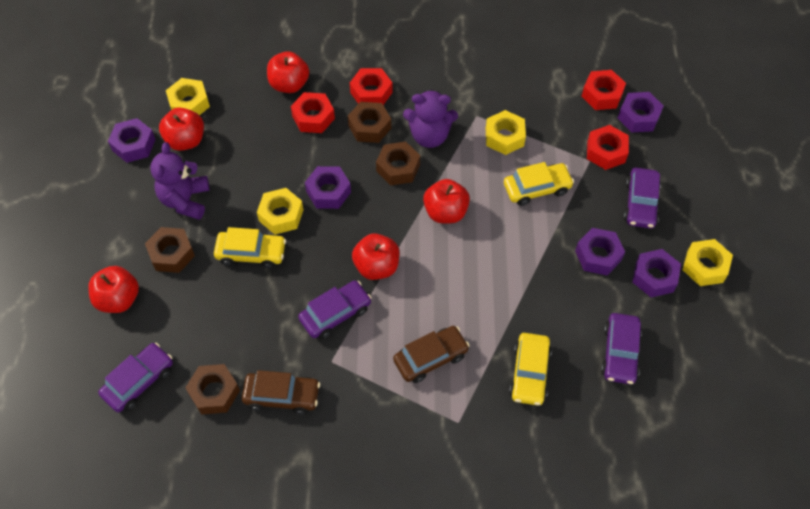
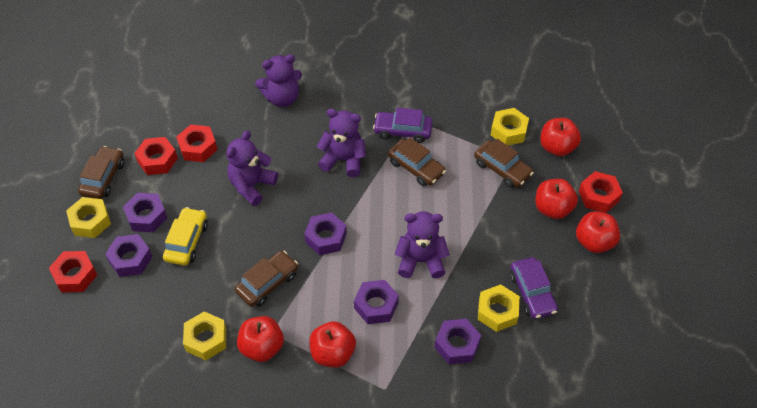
brown car: 2 -> 4
brown nut: 4 -> 0
purple car: 4 -> 2
purple teddy bear: 2 -> 4
yellow car: 3 -> 1

